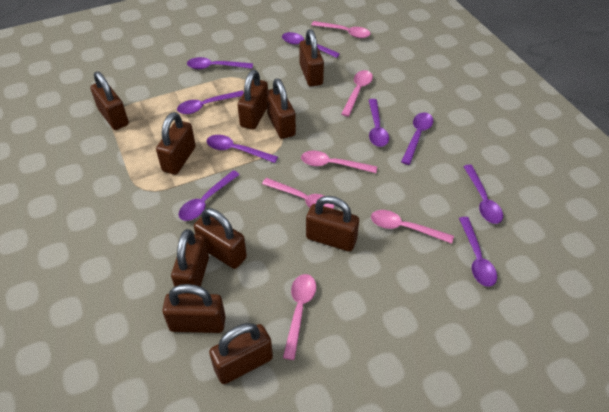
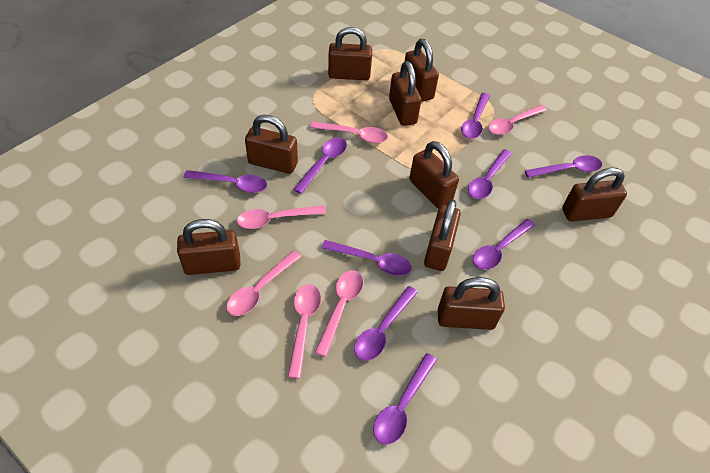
brown padlock: 10 -> 9

